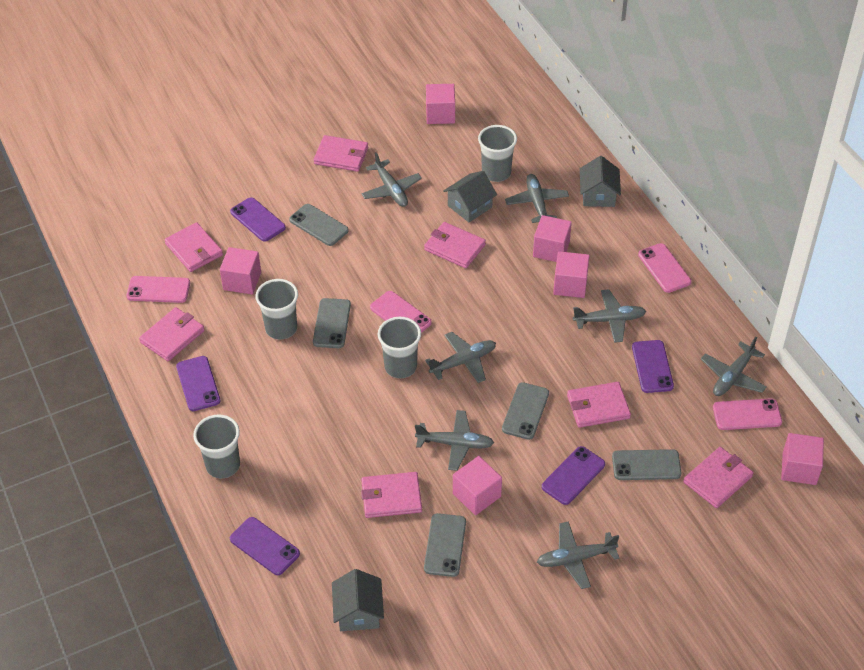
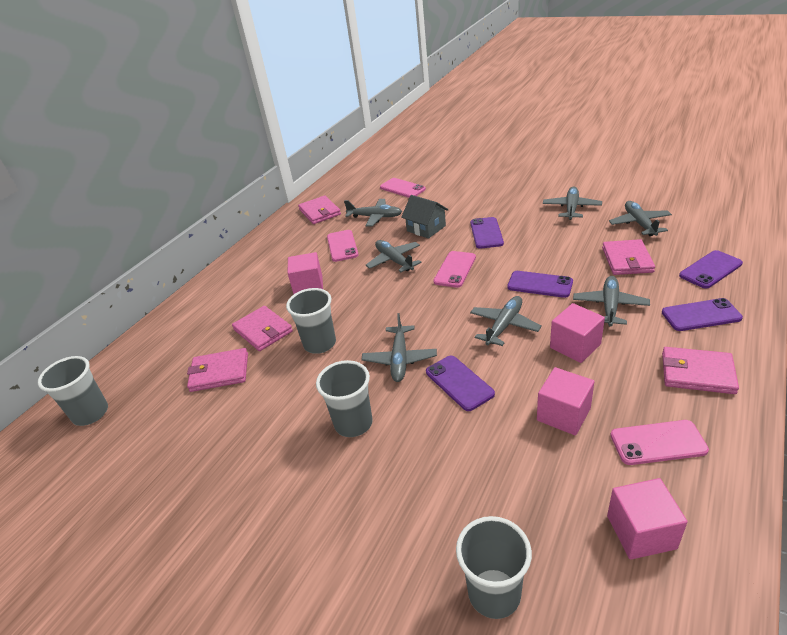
grey house: 3 -> 1
grey phone: 5 -> 0
pink cube: 6 -> 4
pink wallet: 7 -> 5

